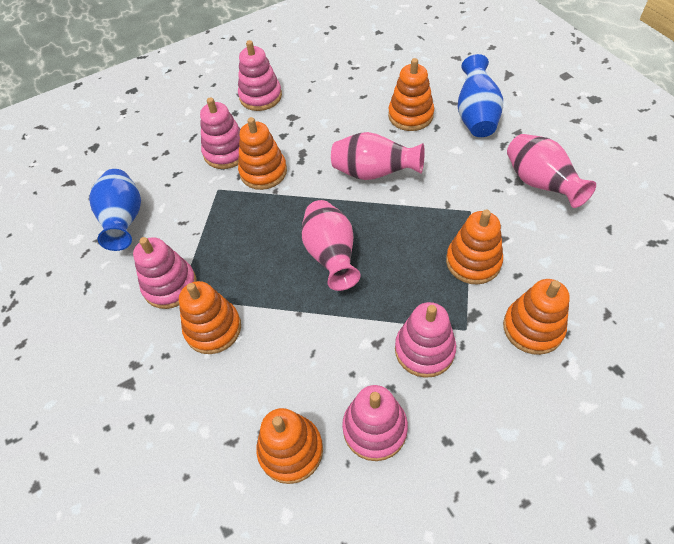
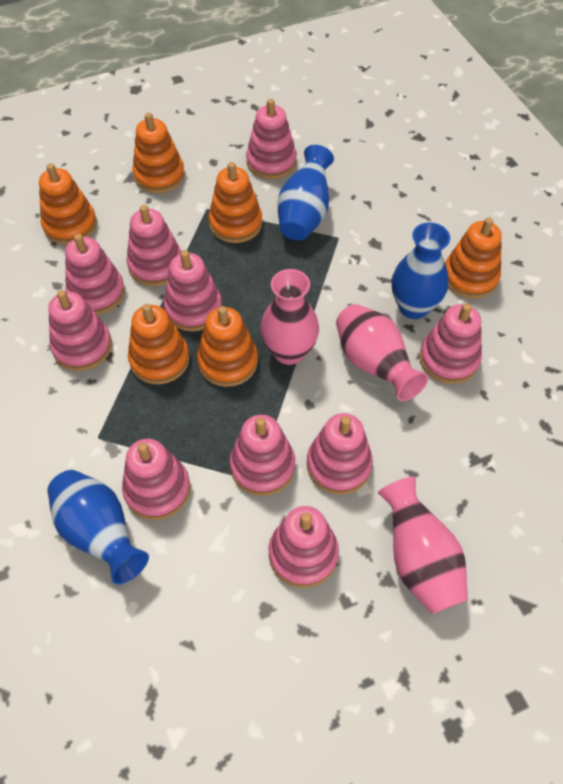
blue vase: 2 -> 3
pink stacking toy: 5 -> 10

